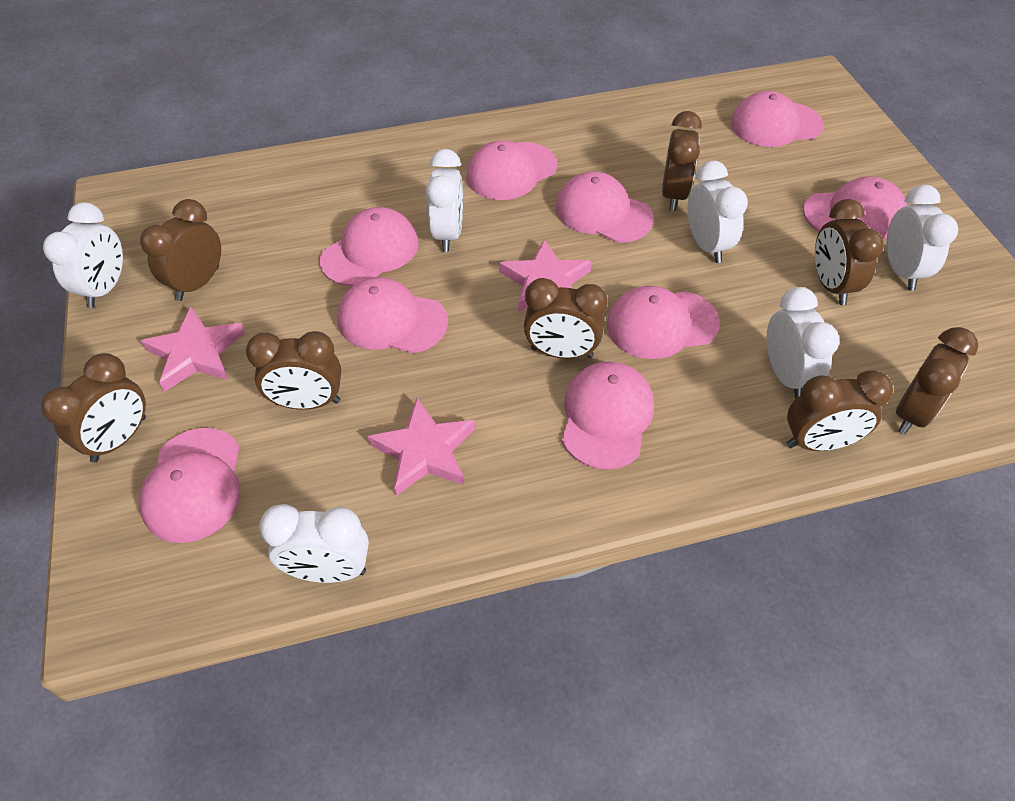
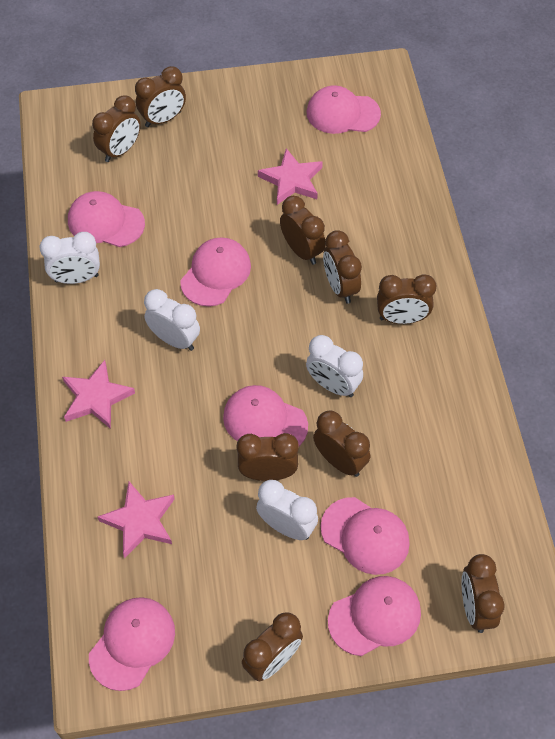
brown clock: 8 -> 9
pink cap: 9 -> 7
white clock: 6 -> 4

